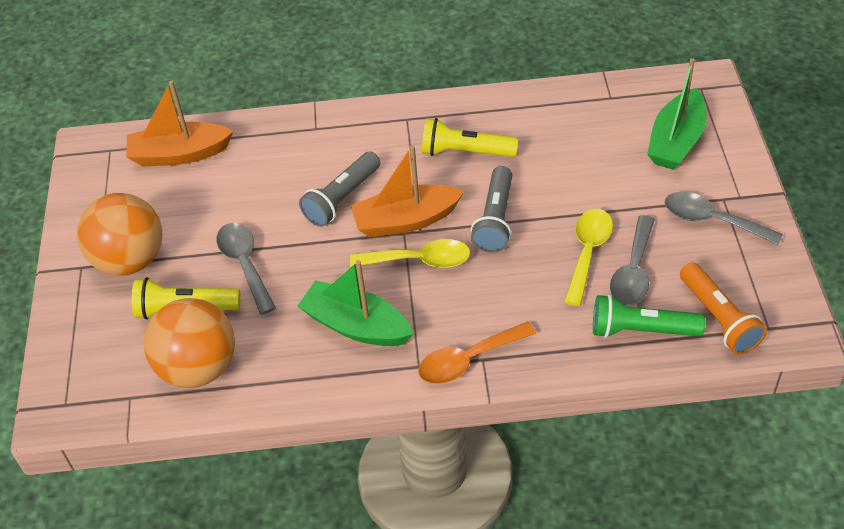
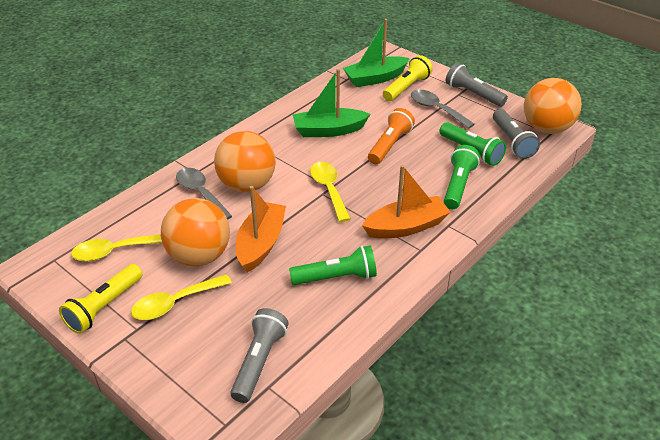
green flashlight: 1 -> 3
grey flashlight: 2 -> 3
grey spoon: 3 -> 2
orange ball: 2 -> 3
orange spoon: 1 -> 0
yellow spoon: 2 -> 3

